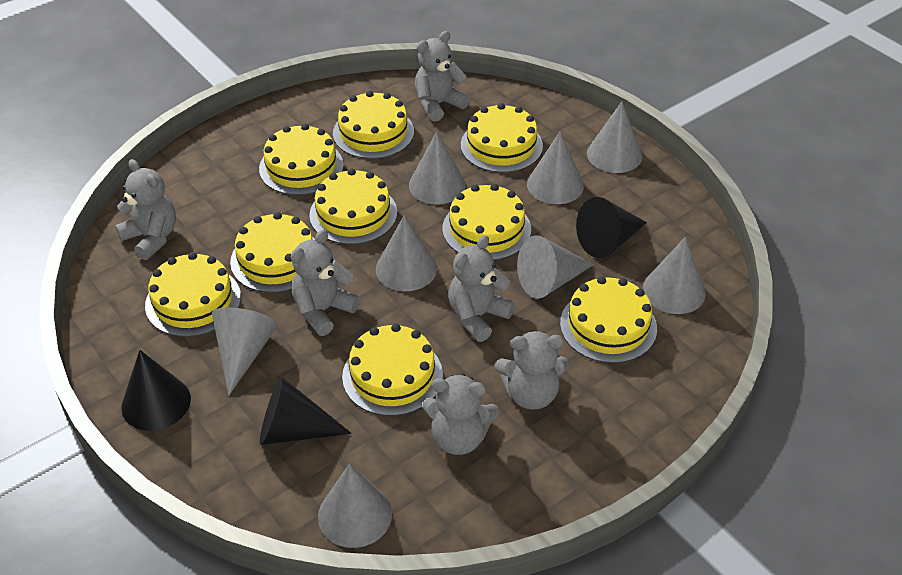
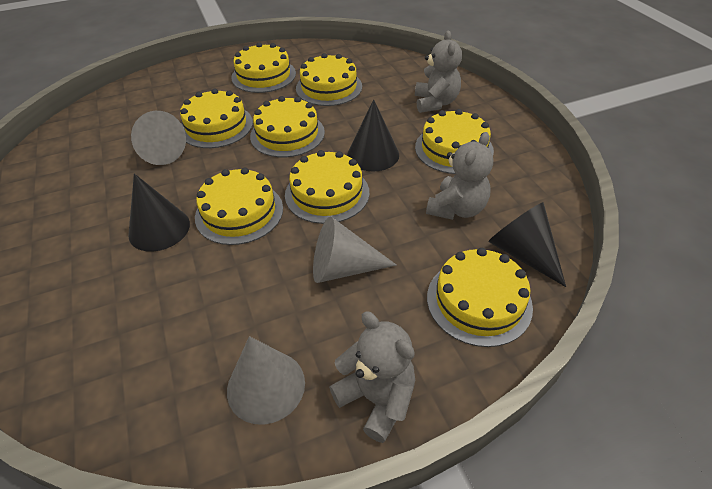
grey cone: 8 -> 3
grey teddy bear: 6 -> 3
yellow cake: 9 -> 8

